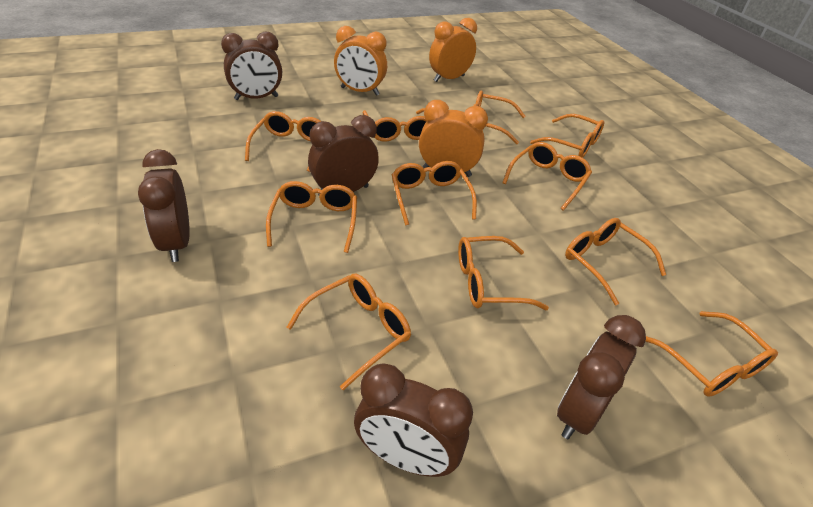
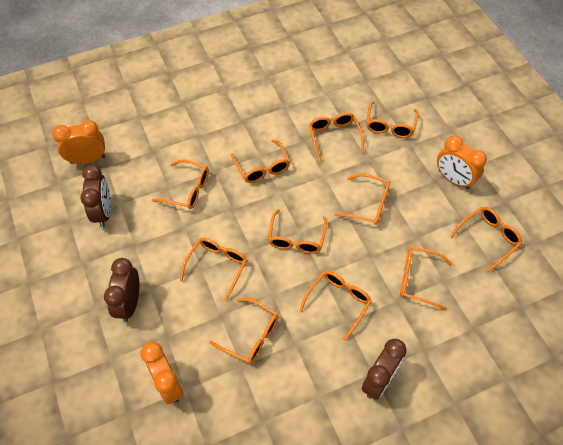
brown clock: 5 -> 3

